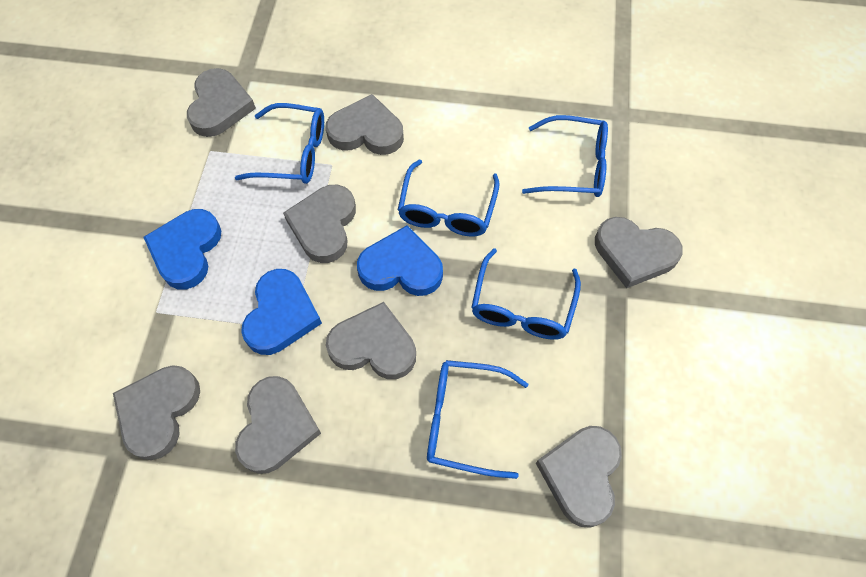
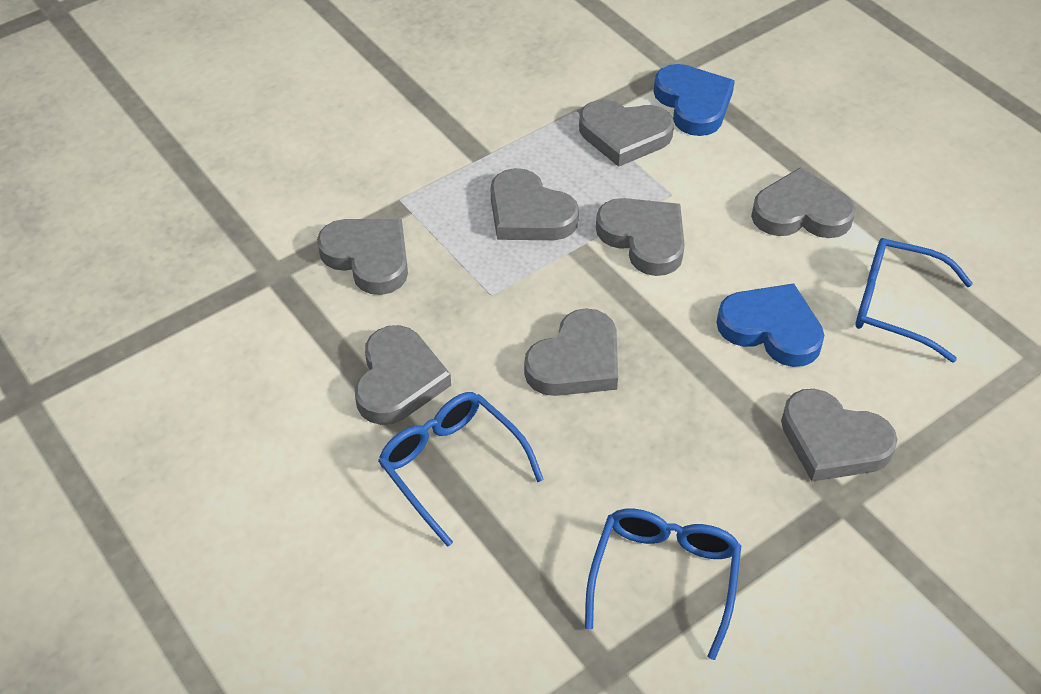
blue glasses: 5 -> 3
blue heart: 3 -> 2

